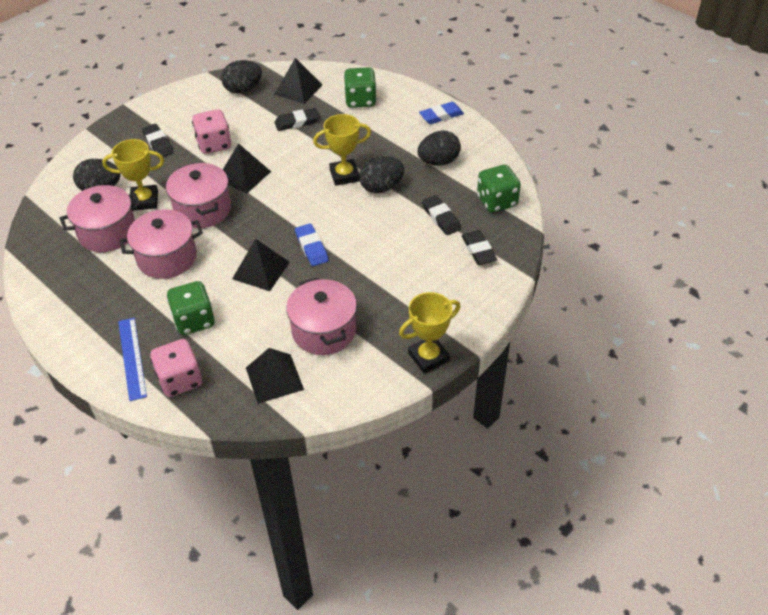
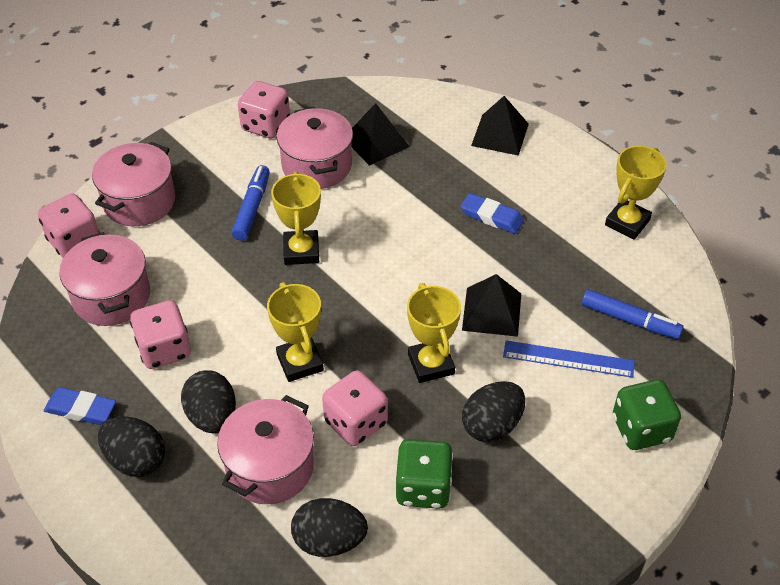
black eraser: 4 -> 0
black pyramid: 4 -> 3
blue marker: 0 -> 2
green dice: 3 -> 2
pink dice: 2 -> 4
yellow trophy: 3 -> 4

